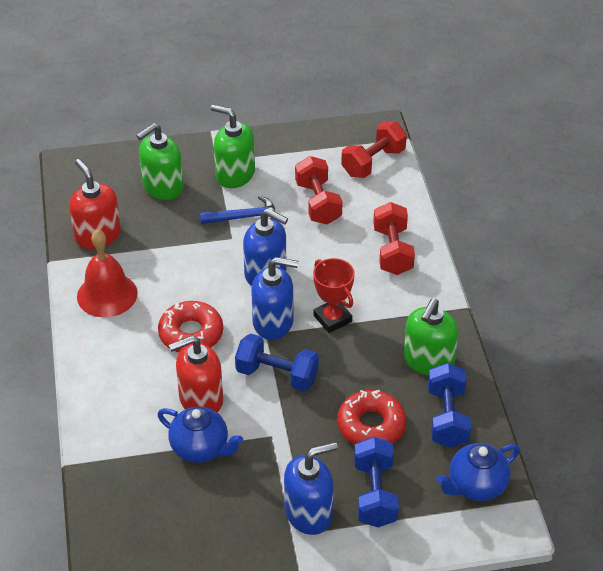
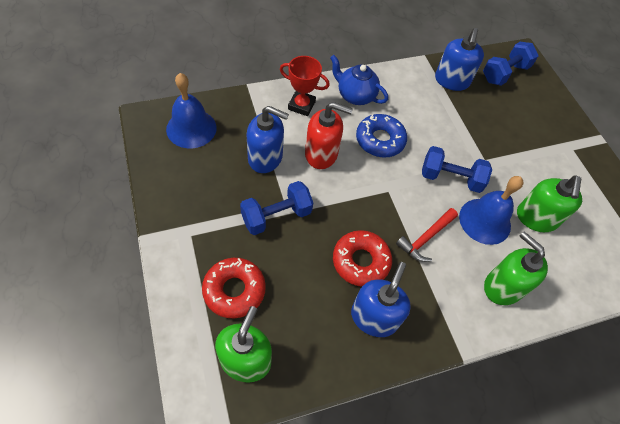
blue bell: 0 -> 2
blue donut: 0 -> 1
blue hammer: 1 -> 0
blue teapot: 2 -> 1
red bell: 1 -> 0
red dumbbell: 3 -> 0
red hammer: 0 -> 1
red soap dispenser: 2 -> 1

